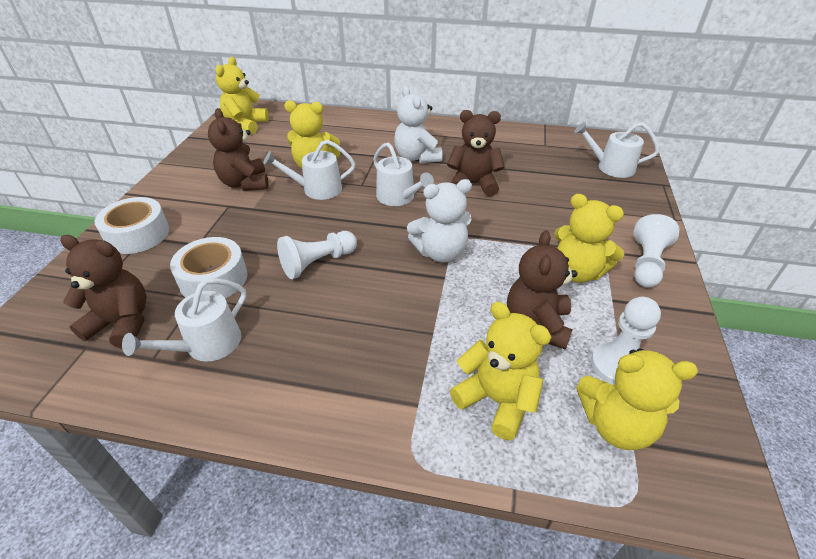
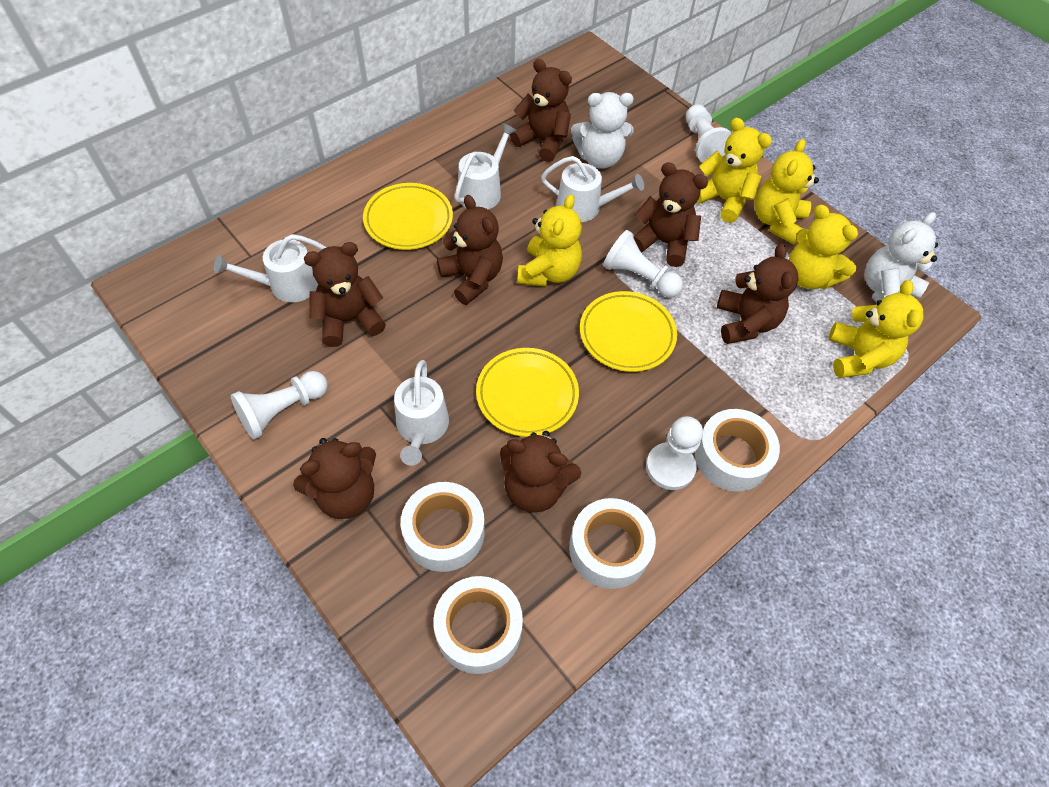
brown teddy bear: 4 -> 7
white pawn: 3 -> 4
white tape: 2 -> 4
yellow plate: 0 -> 3

